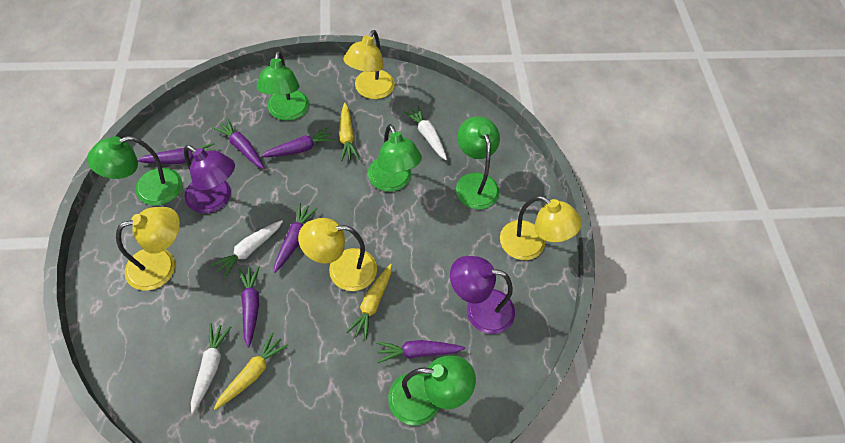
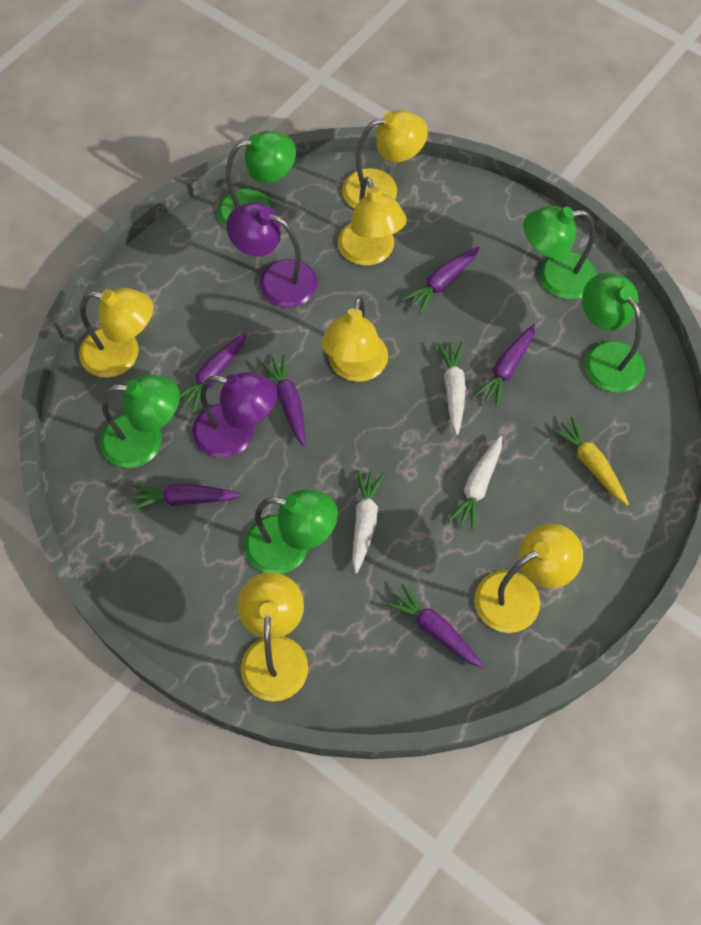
yellow carrot: 3 -> 1
yellow lamp: 4 -> 6

